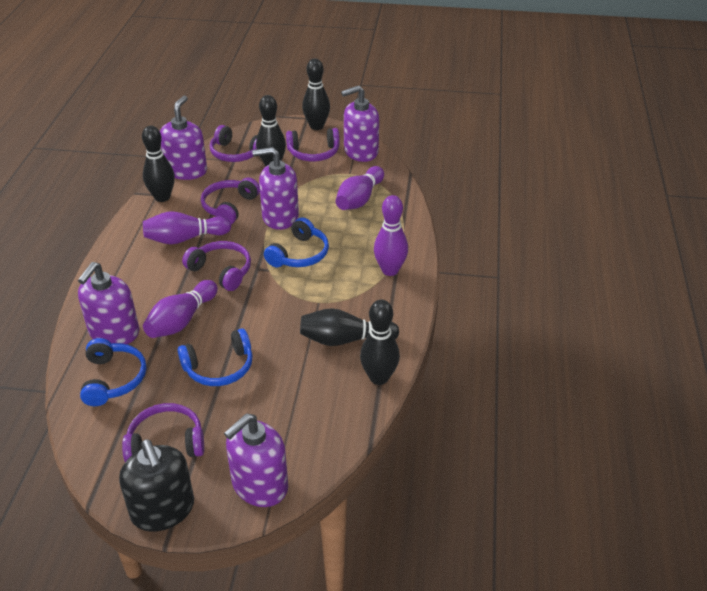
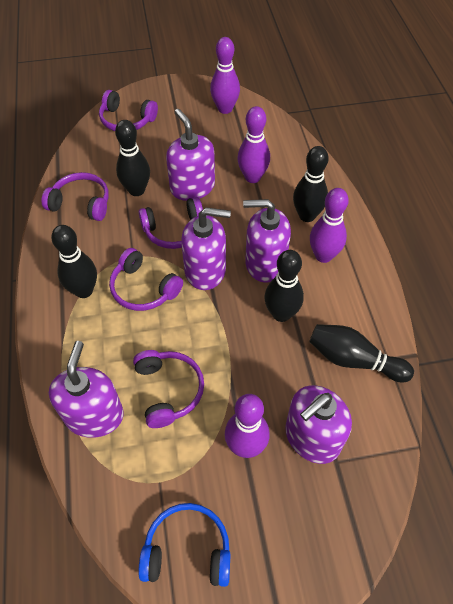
black soap dispenser: 1 -> 0
blue headphones: 3 -> 1

